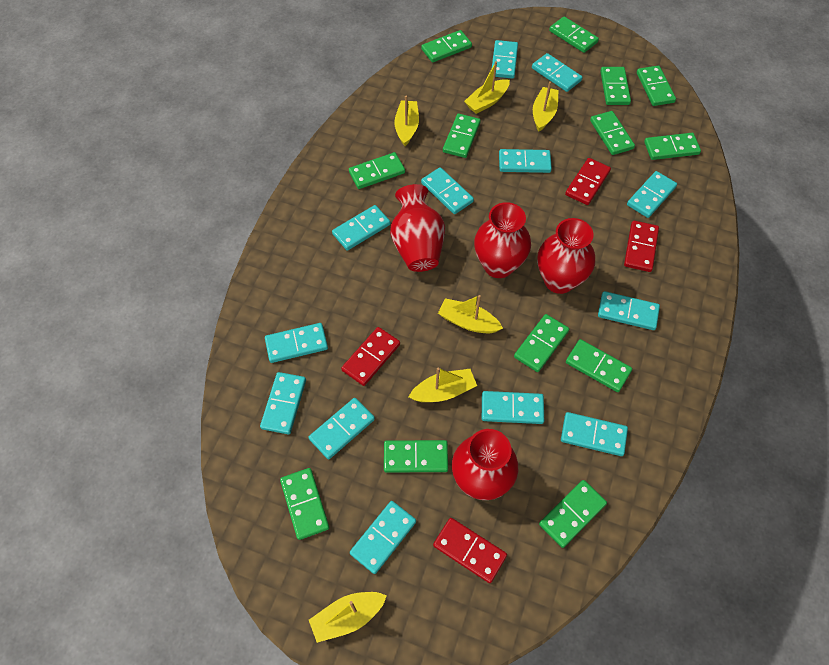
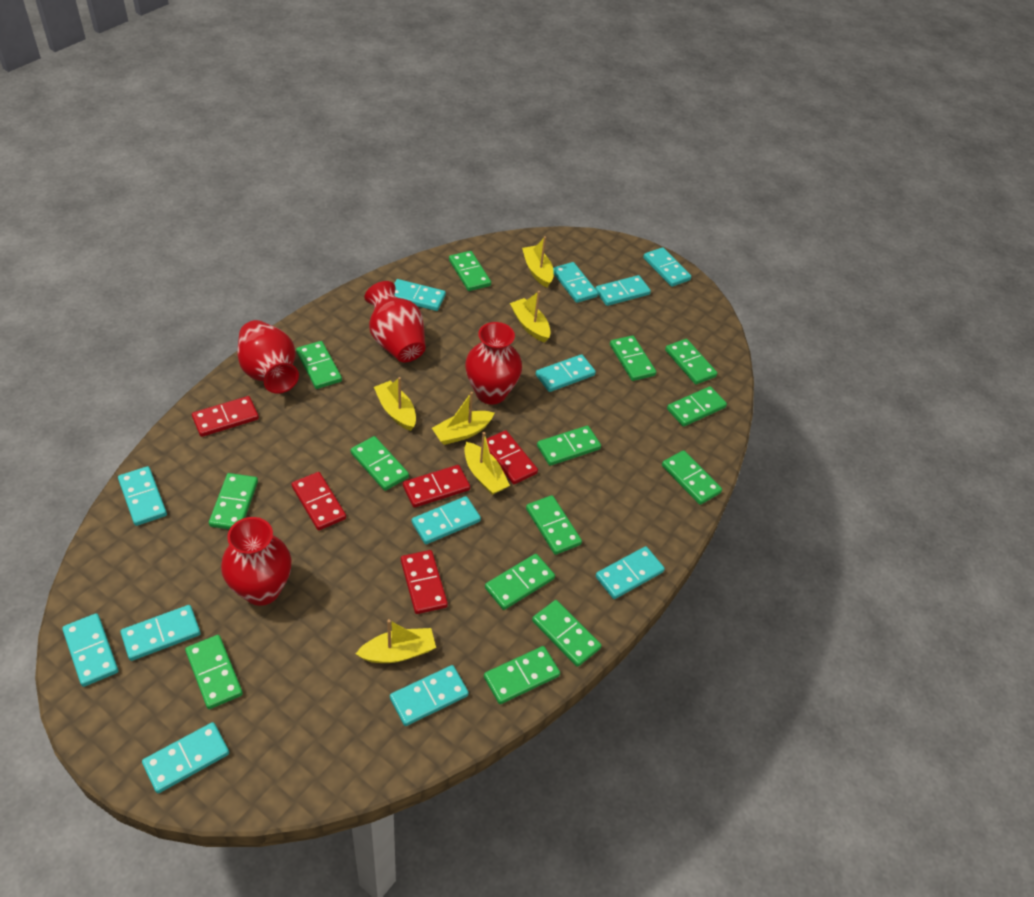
green domino: 13 -> 14
red domino: 4 -> 5
turquoise domino: 13 -> 12

